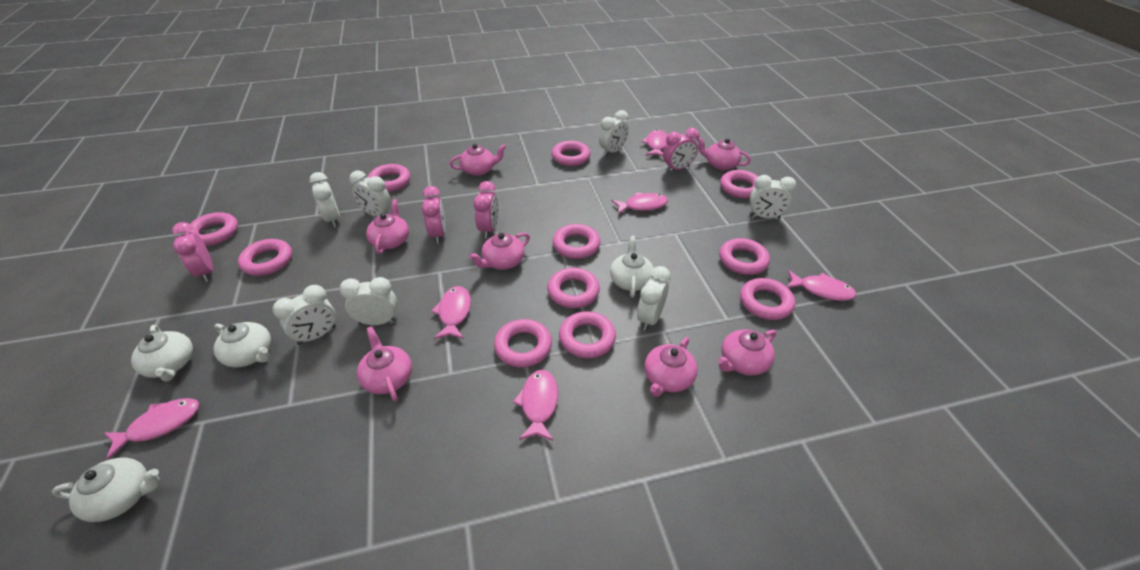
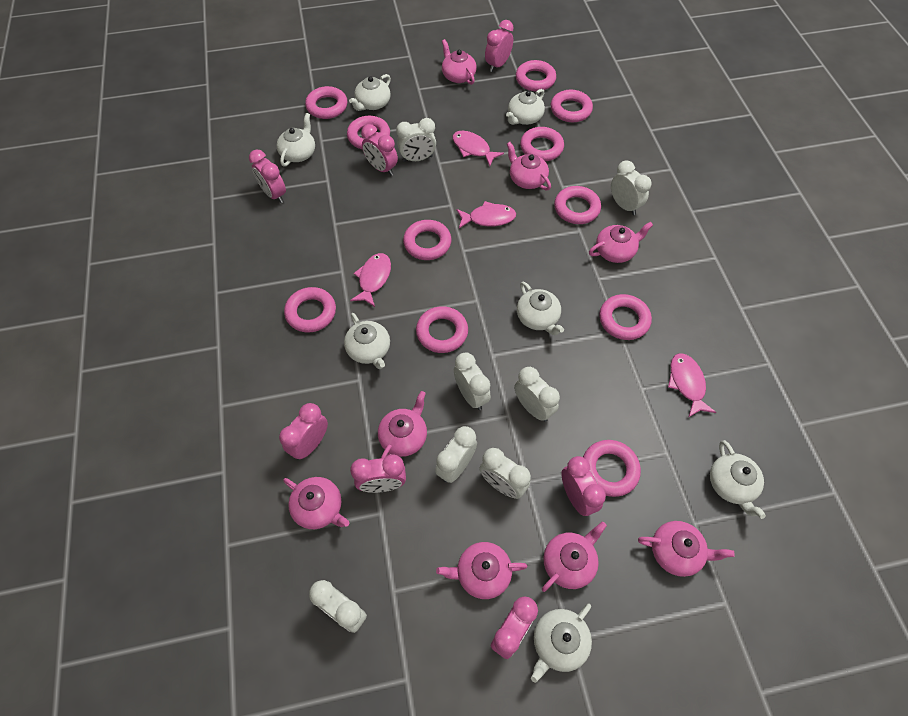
pink clock: 4 -> 7
pink fish: 6 -> 4
pink teapot: 7 -> 8
white teapot: 4 -> 7

